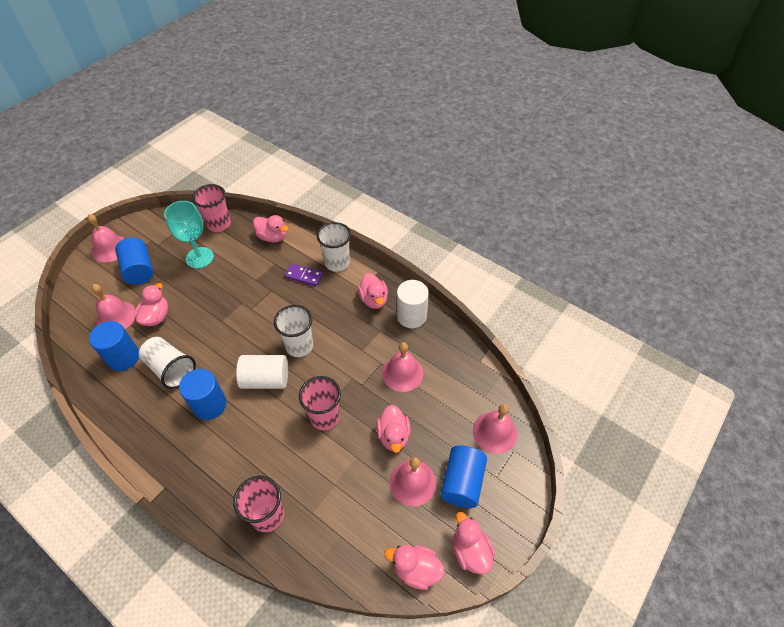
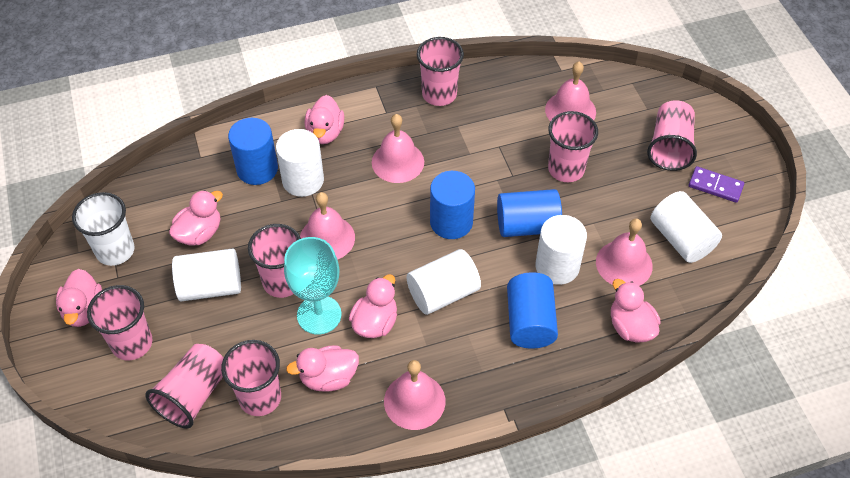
pink cup: 3 -> 7
white cup: 3 -> 1
white cylinder: 2 -> 5

